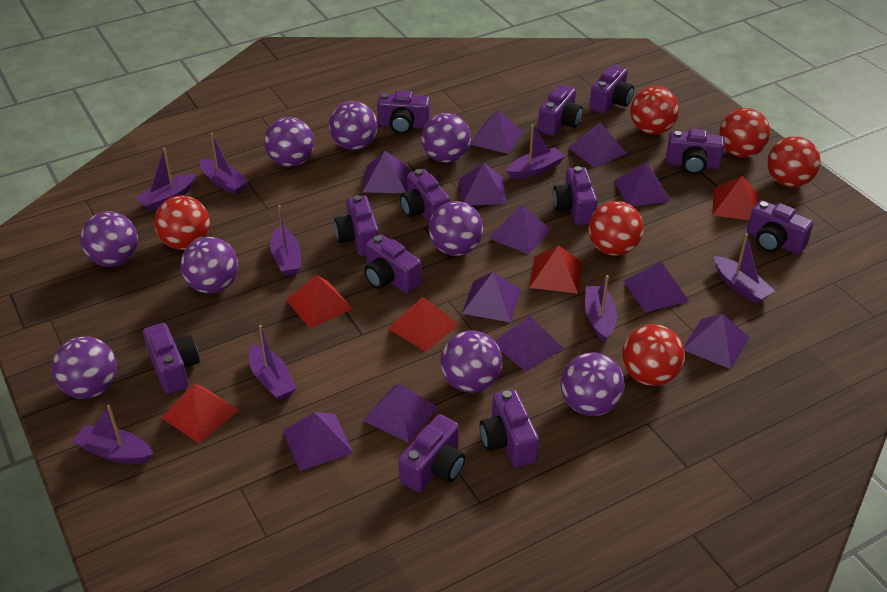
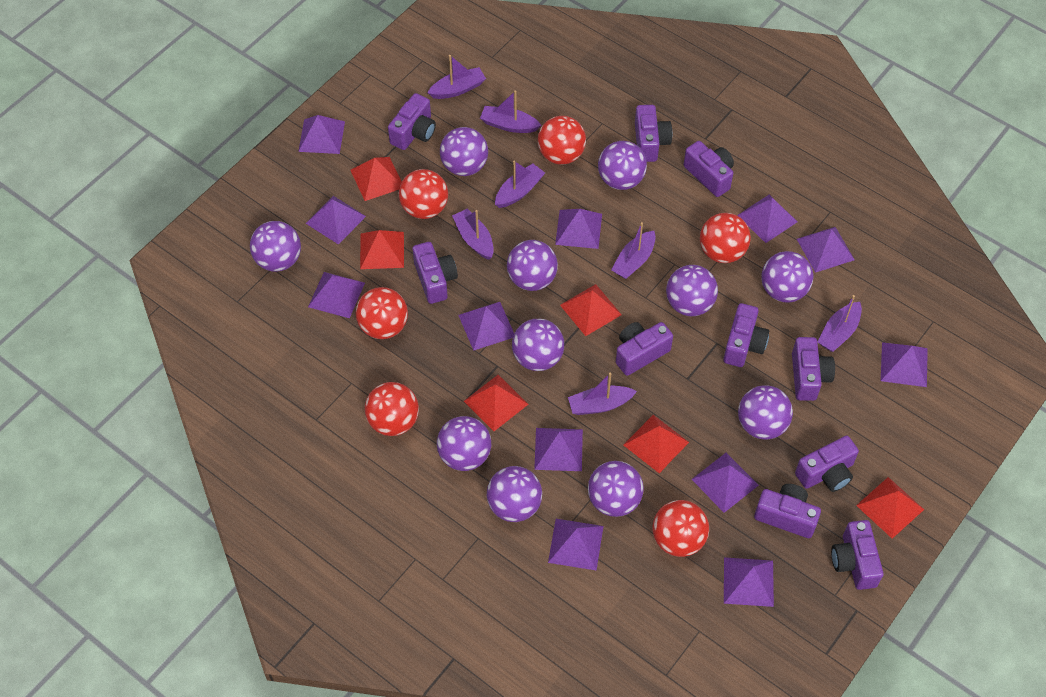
purple ball: 9 -> 11
purple boat: 8 -> 7
purple camera: 12 -> 10
red pyramid: 5 -> 6

